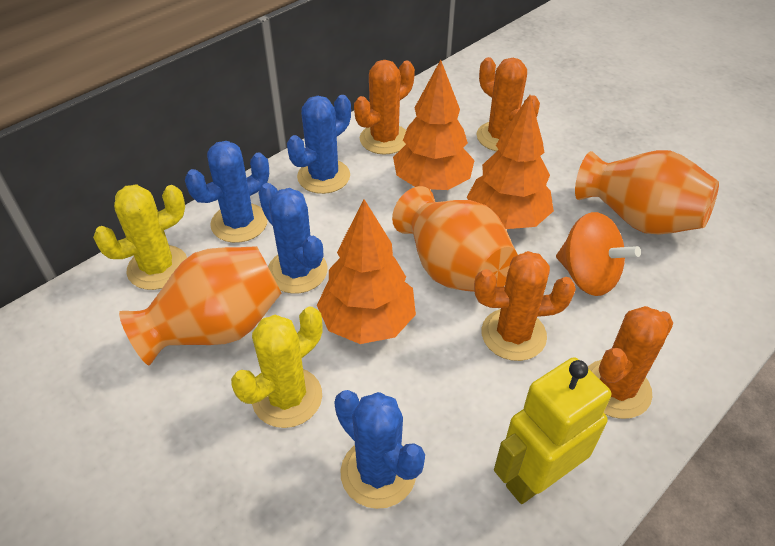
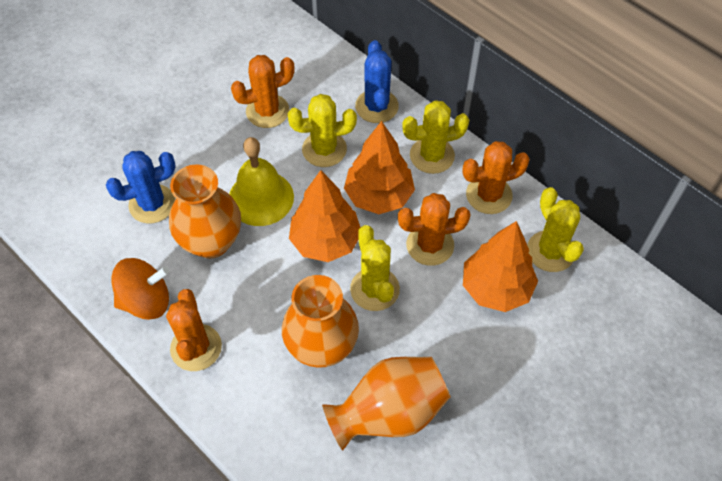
blue cactus: 4 -> 2
yellow bell: 0 -> 1
yellow cactus: 2 -> 4
yellow robot: 1 -> 0

